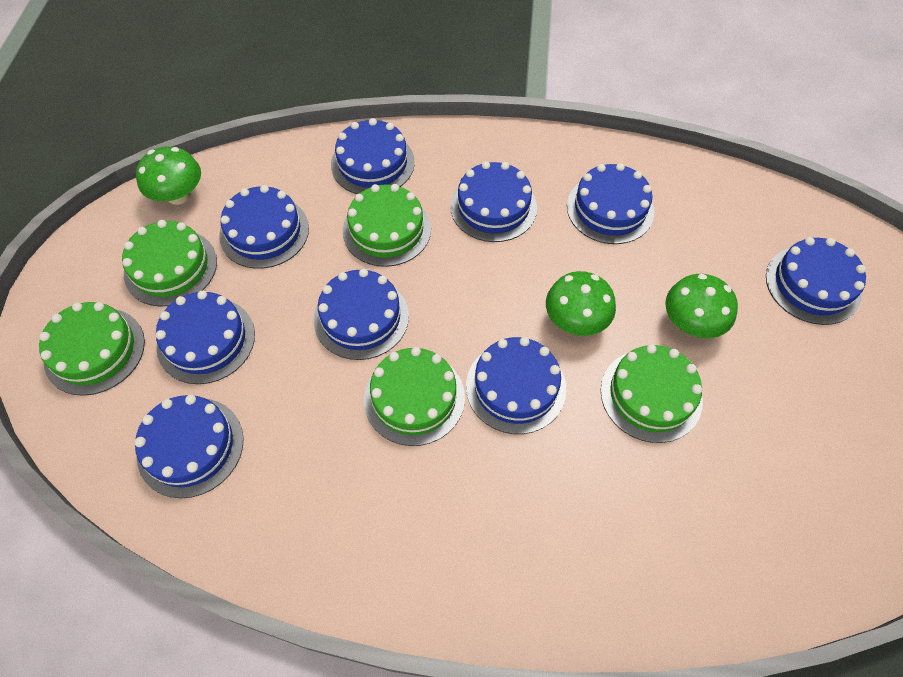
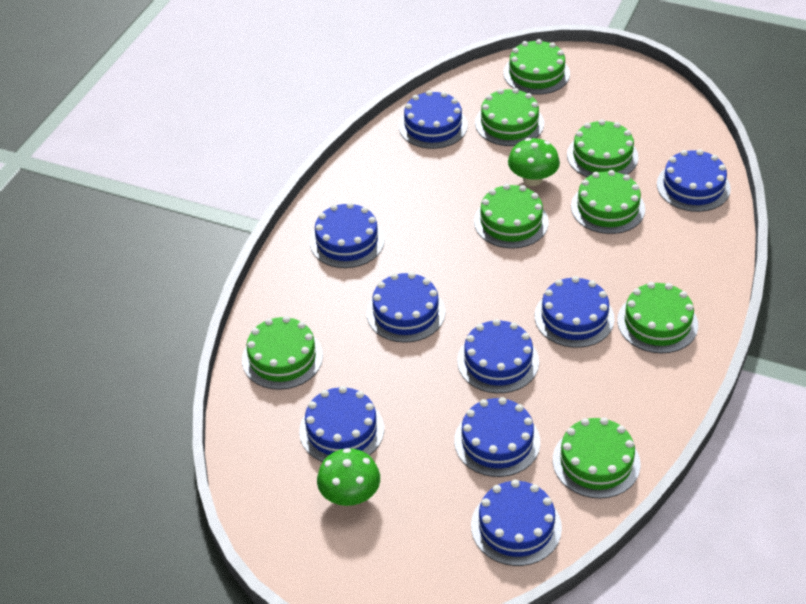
green cake: 5 -> 8
green mushroom: 3 -> 2

